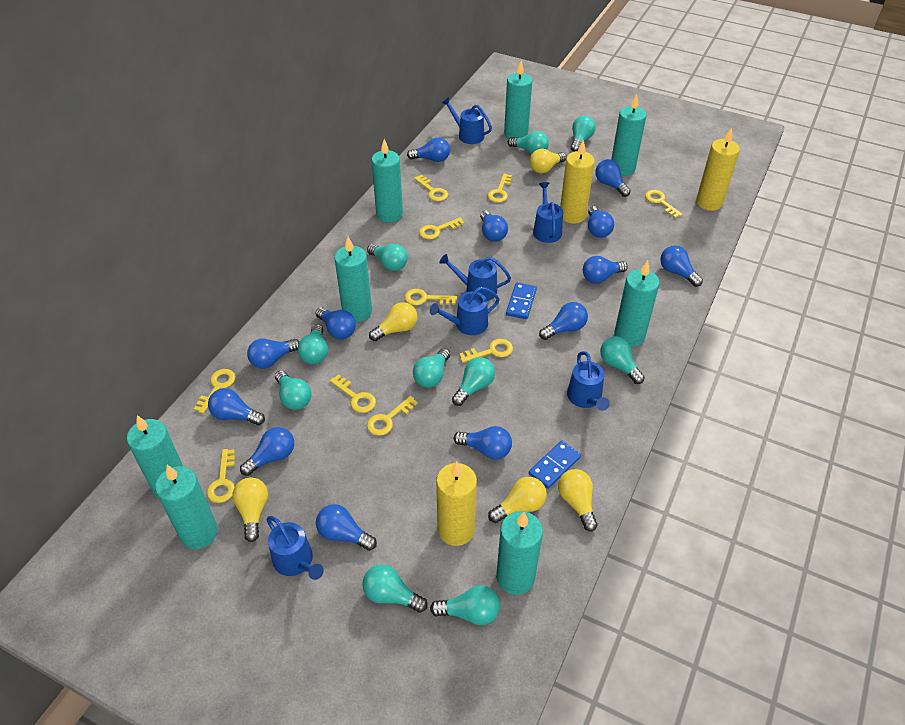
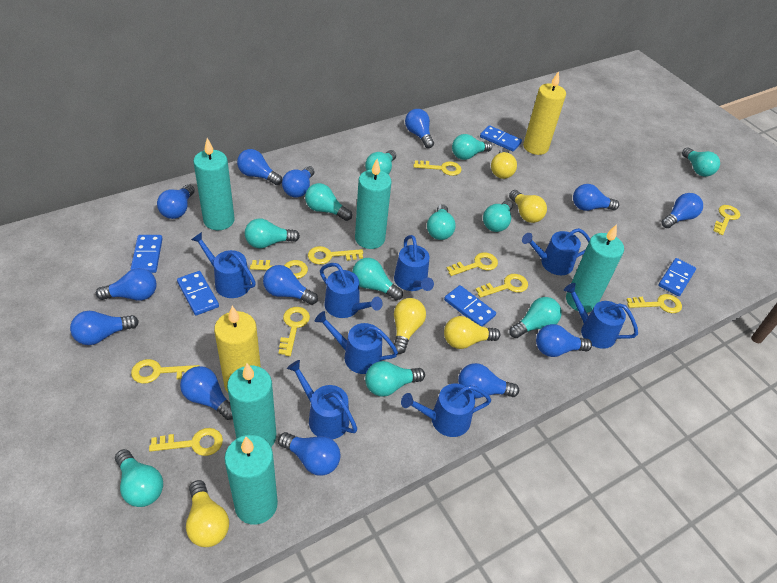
blue domino: 2 -> 5
blue watering can: 6 -> 8
turquoise candle: 8 -> 5
turquoise light bulb: 10 -> 11
yellow candle: 3 -> 2

